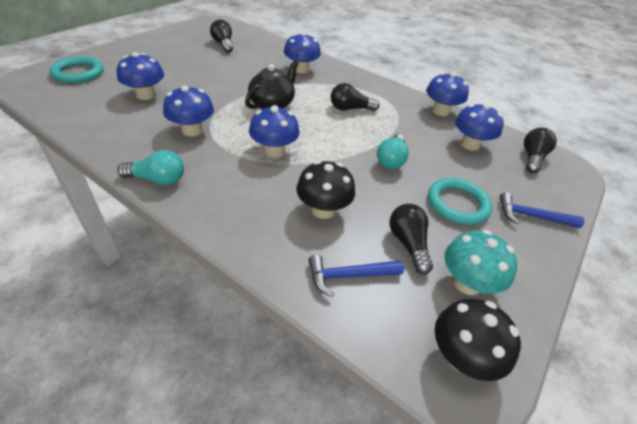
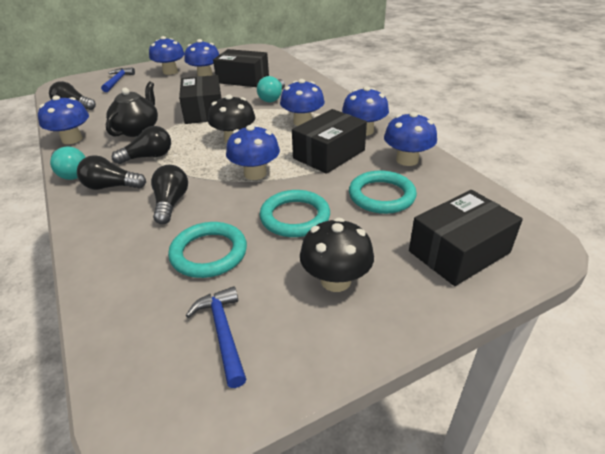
black box: 0 -> 4
blue mushroom: 6 -> 7
turquoise mushroom: 1 -> 0
turquoise ring: 2 -> 3

